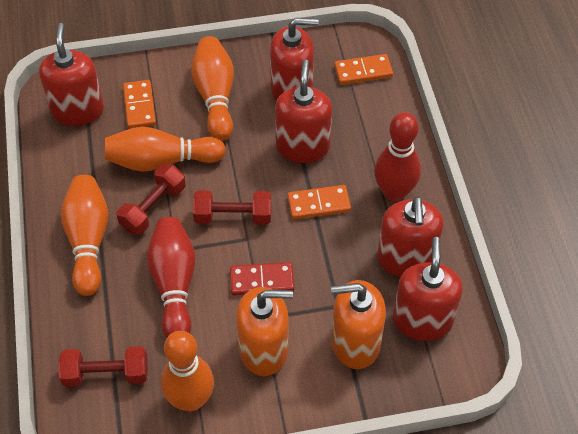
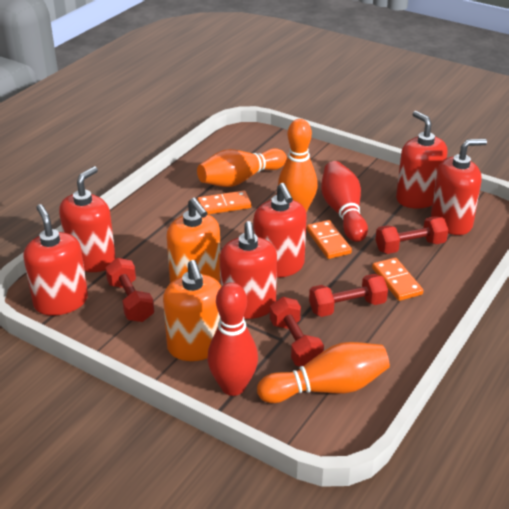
orange bowling pin: 4 -> 3
red domino: 1 -> 0
red dumbbell: 3 -> 4
red soap dispenser: 5 -> 6

